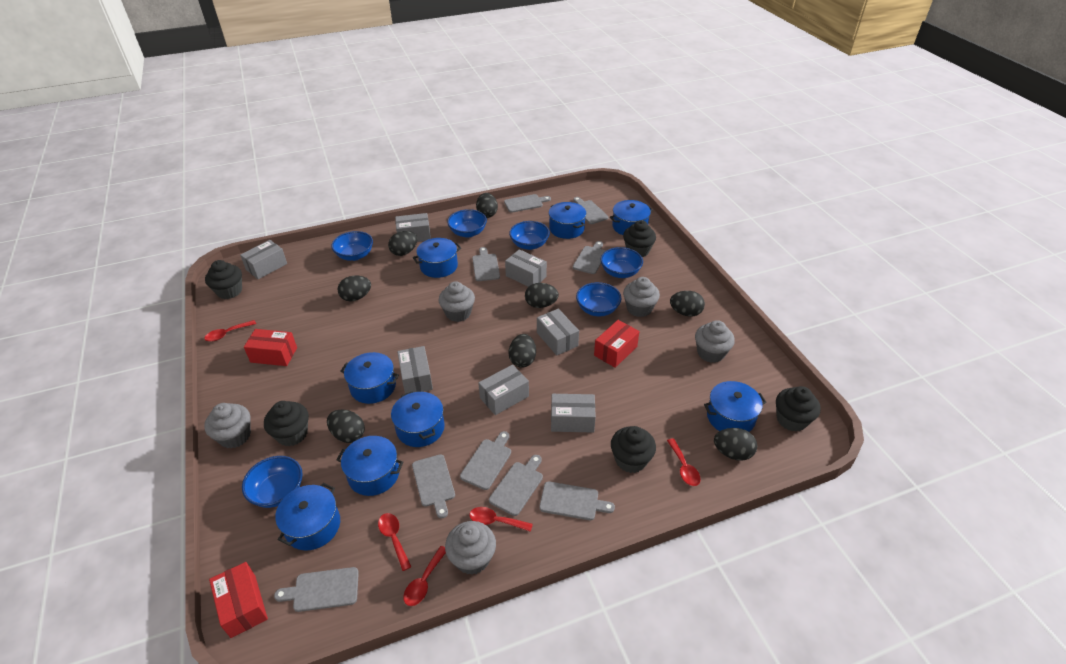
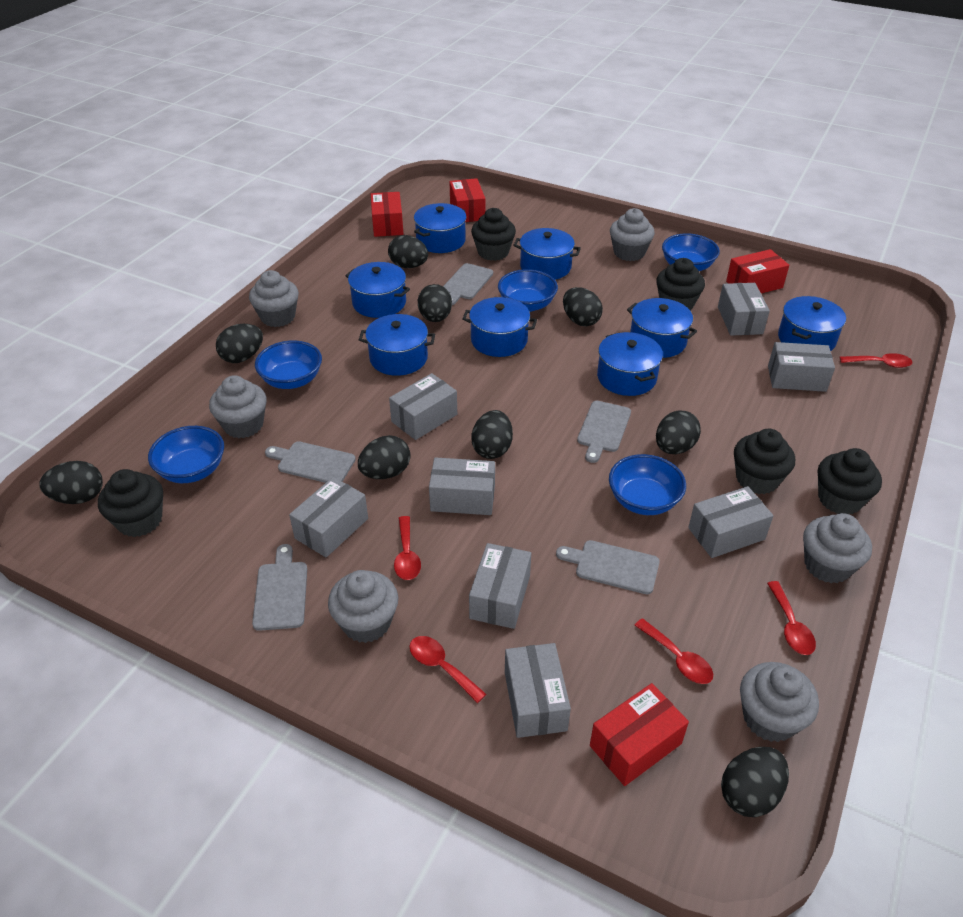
black egg: 8 -> 9
blue bowl: 6 -> 5
grey box: 7 -> 8
grey cupcake: 5 -> 6
grey cutting board: 9 -> 5
red box: 3 -> 4

